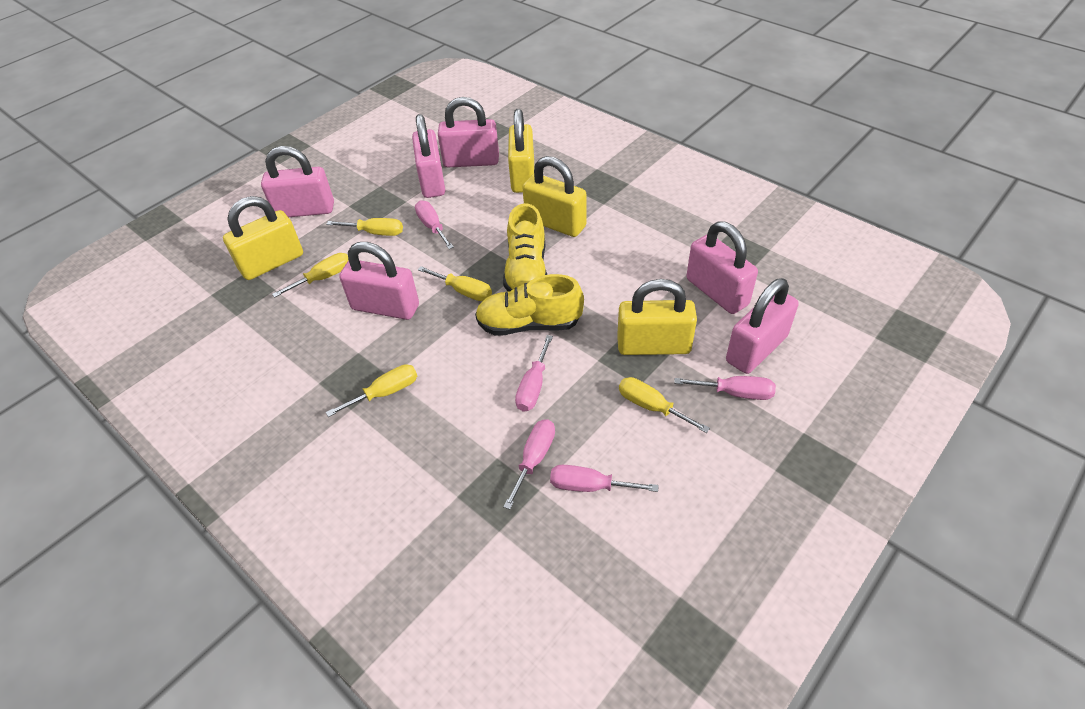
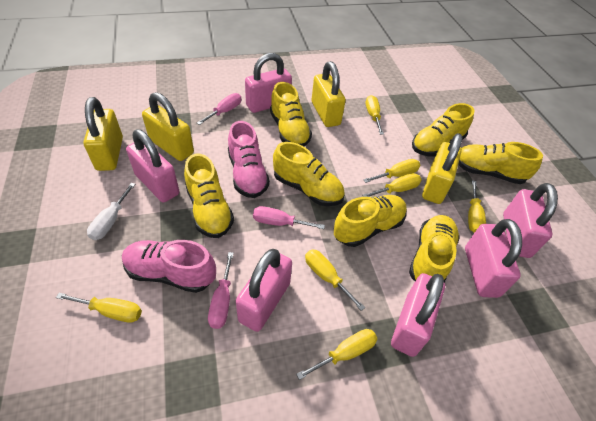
pink screwdriver: 5 -> 3
pink shoe: 0 -> 2
white screwdriver: 0 -> 1
yellow screwdriver: 5 -> 7
yellow shoe: 2 -> 7

